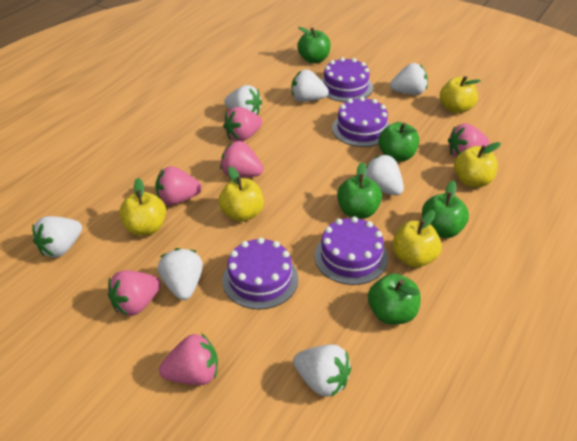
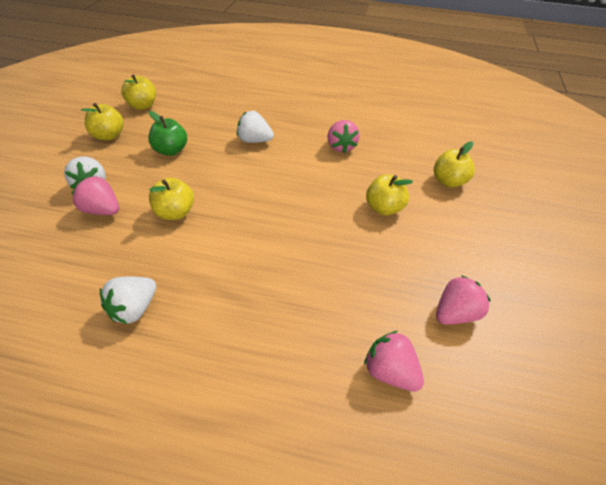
green apple: 5 -> 1
pink strawberry: 6 -> 4
purple cake: 4 -> 0
white strawberry: 7 -> 3

